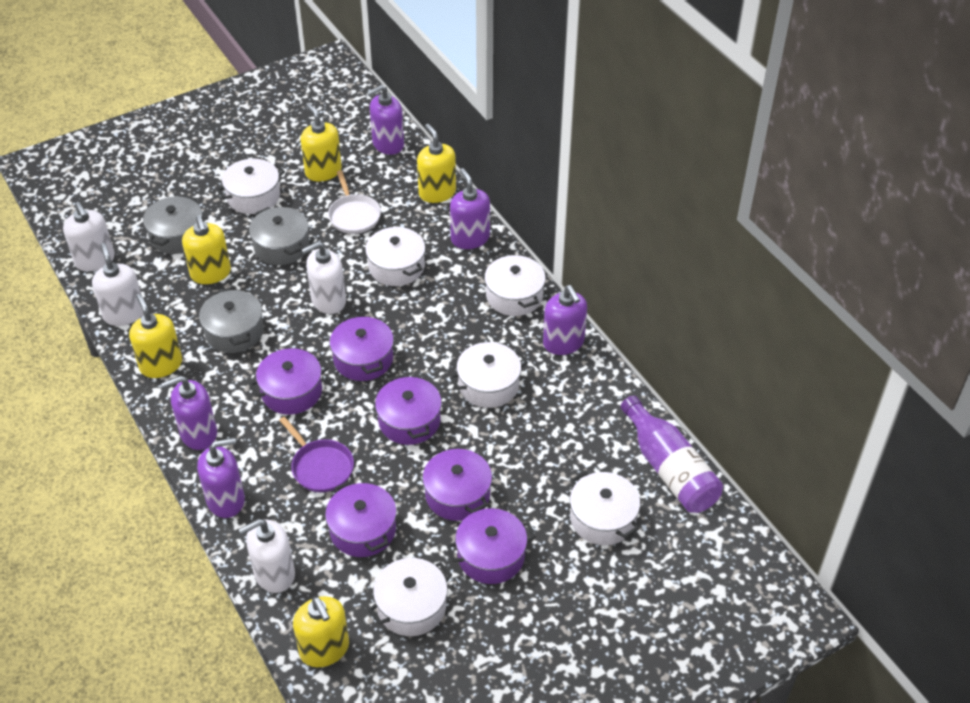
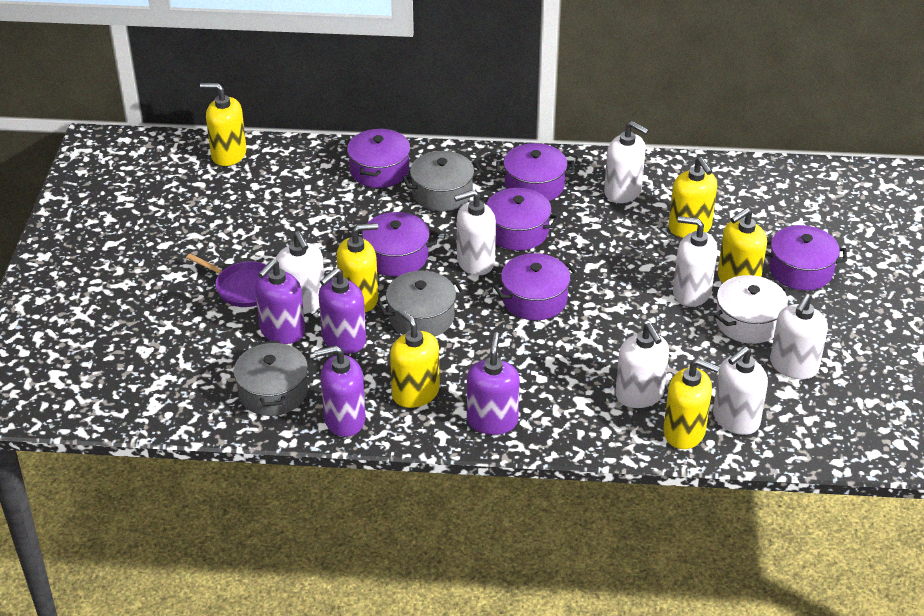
purple bottle: 1 -> 0
purple soap dispenser: 5 -> 4
white pan: 1 -> 0
white pot: 6 -> 1
white soap dispenser: 4 -> 7
yellow soap dispenser: 5 -> 6

